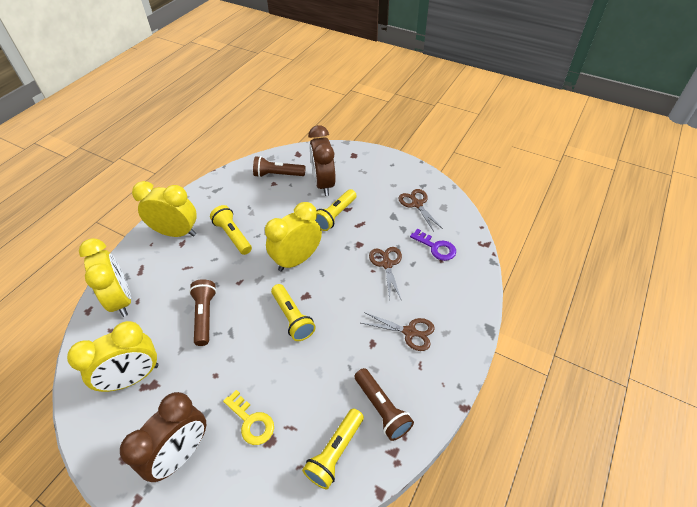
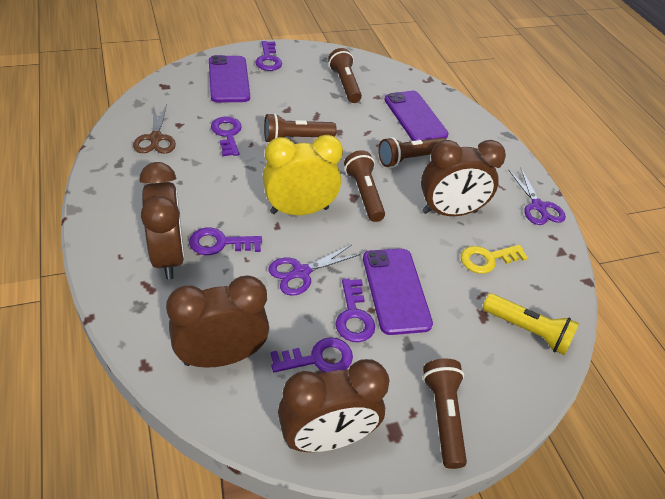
brown clock: 2 -> 4
brown flashlight: 3 -> 5
brown scissors: 3 -> 1
purple key: 1 -> 5
purple phone: 0 -> 3
purple scissors: 0 -> 2
yellow clock: 4 -> 1
yellow flashlight: 4 -> 1

